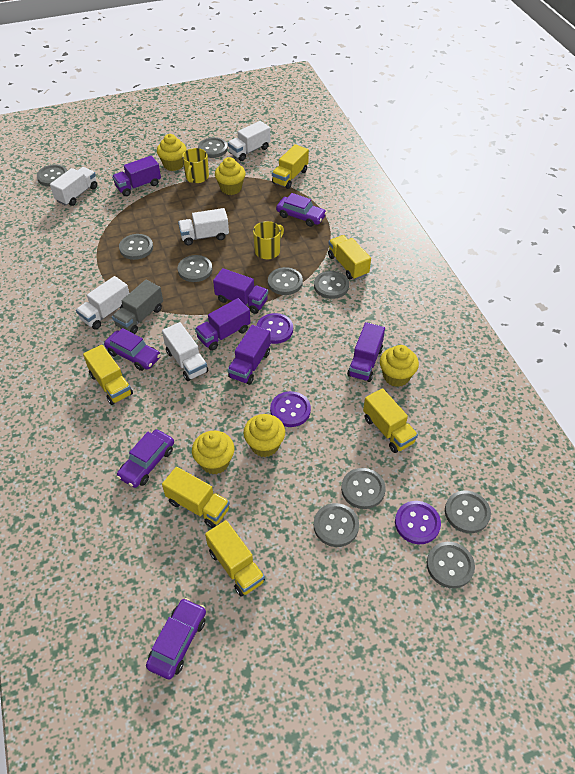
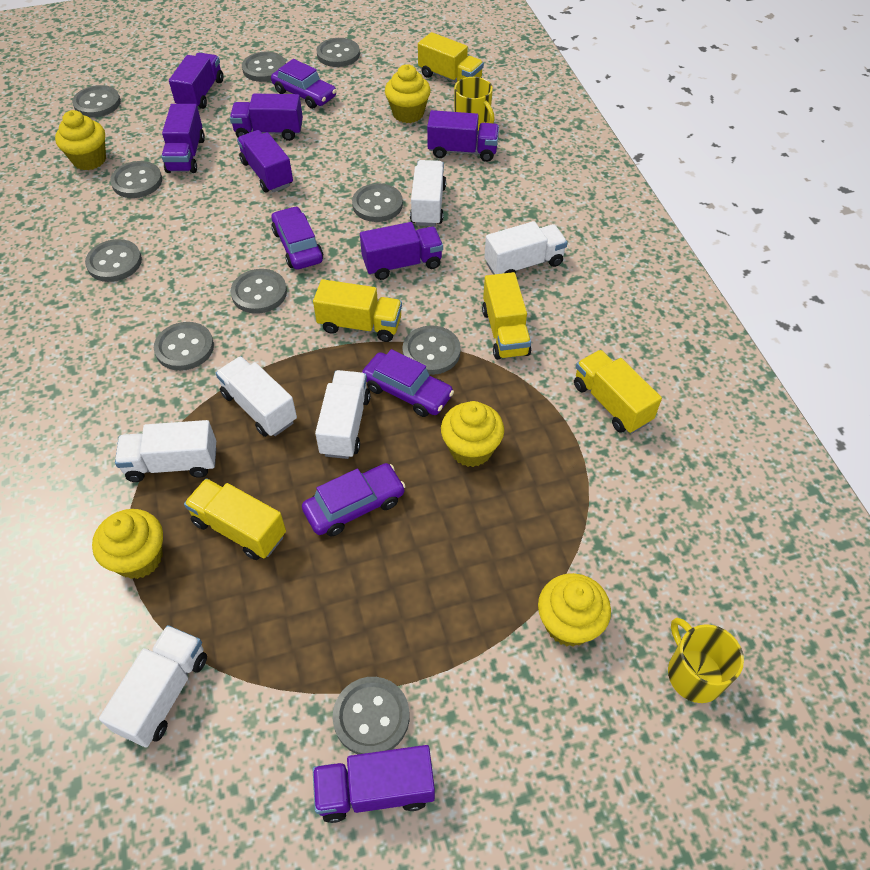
grey truck: 1 -> 0
purple button: 3 -> 0
purple truck: 5 -> 7
white truck: 5 -> 6
yellow truck: 6 -> 5

